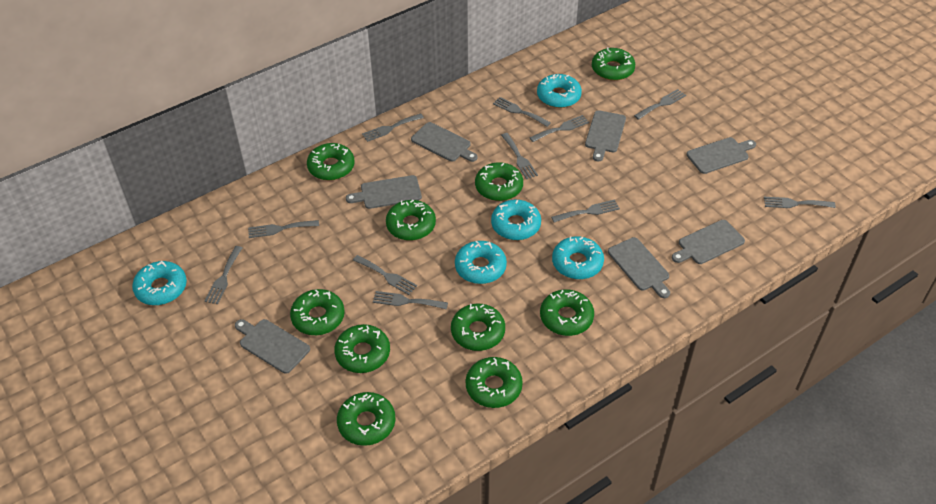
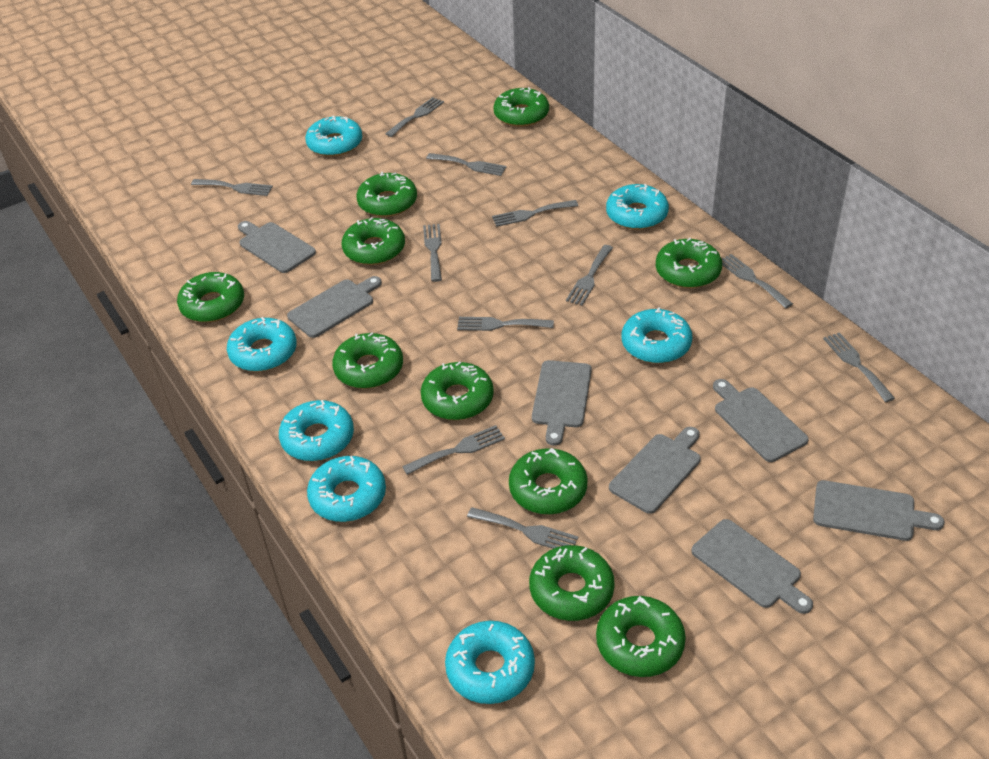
turquoise donut: 5 -> 7

